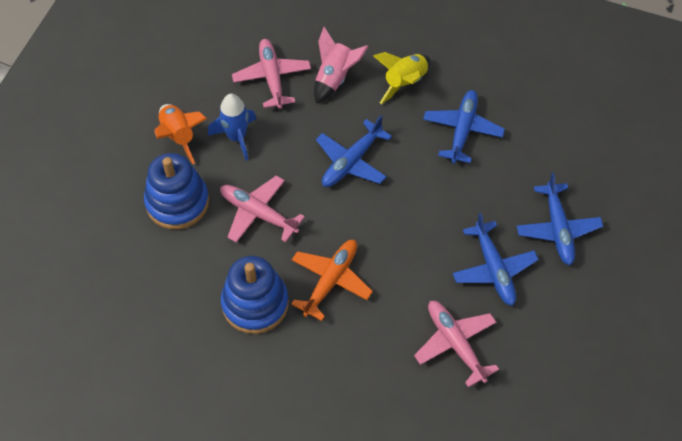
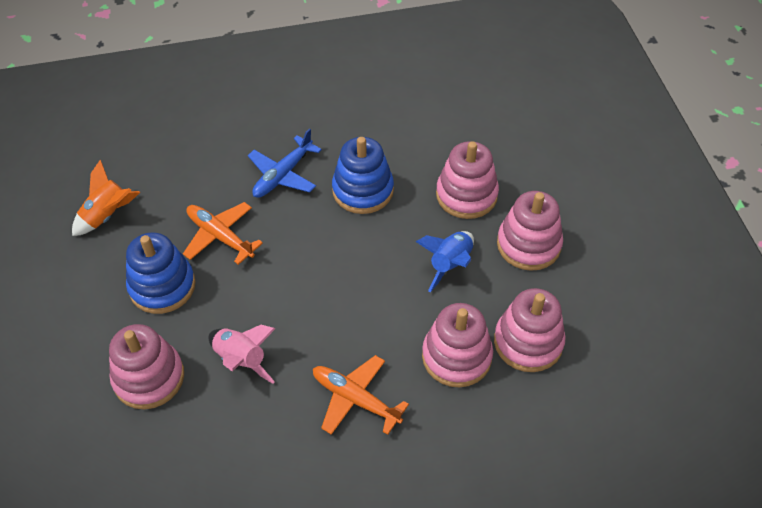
blue plane: 4 -> 1
orange plane: 1 -> 2
pink plane: 3 -> 0
pink stacking toy: 0 -> 5
yellow rocket: 1 -> 0

